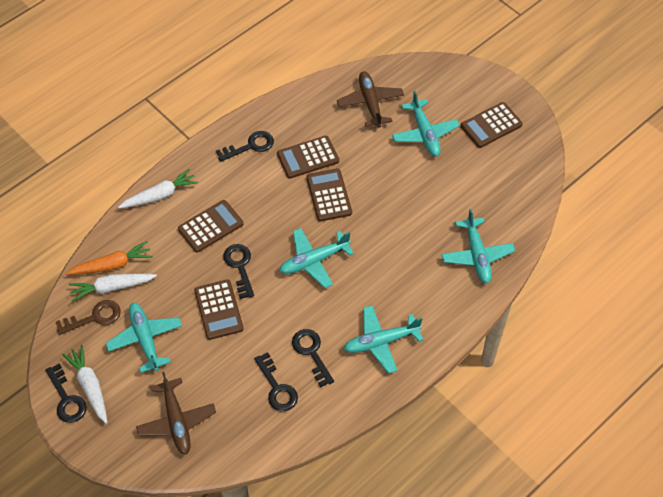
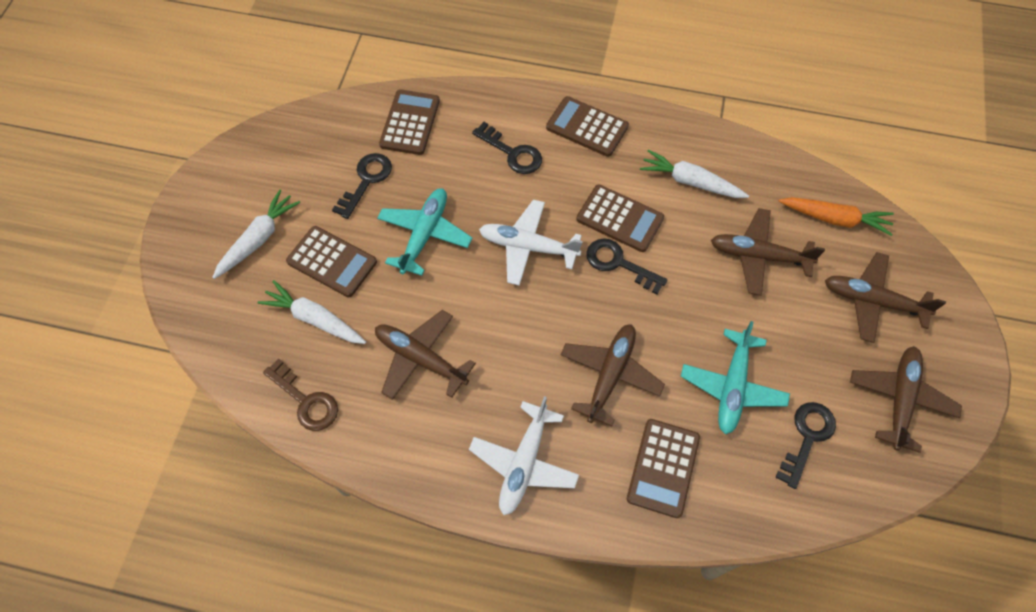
black key: 5 -> 4
brown plane: 2 -> 5
turquoise plane: 5 -> 2
white plane: 0 -> 2

